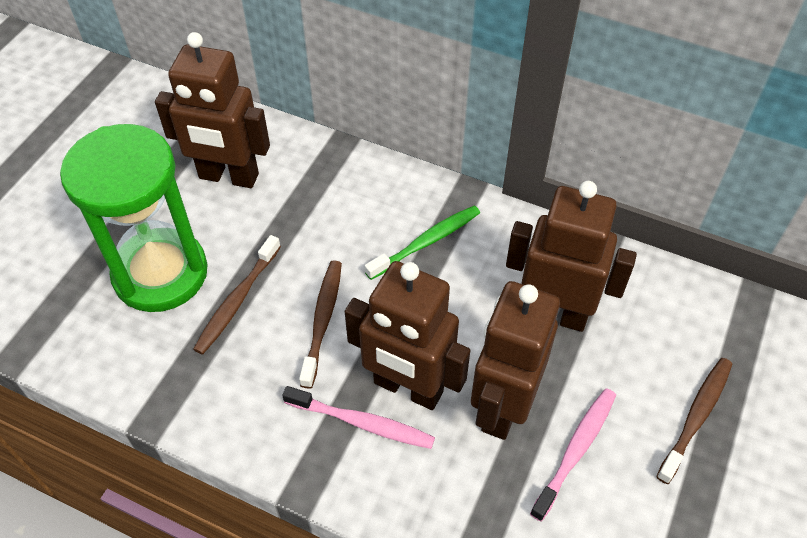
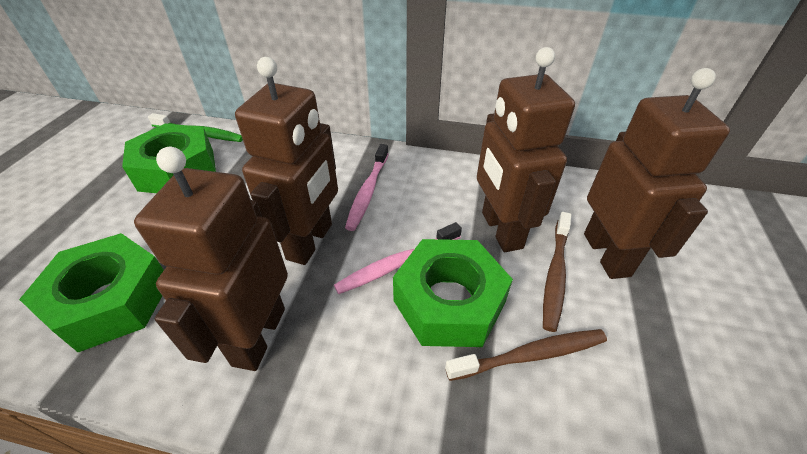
brown toothbrush: 3 -> 2
green hourglass: 1 -> 0
green nut: 0 -> 3

